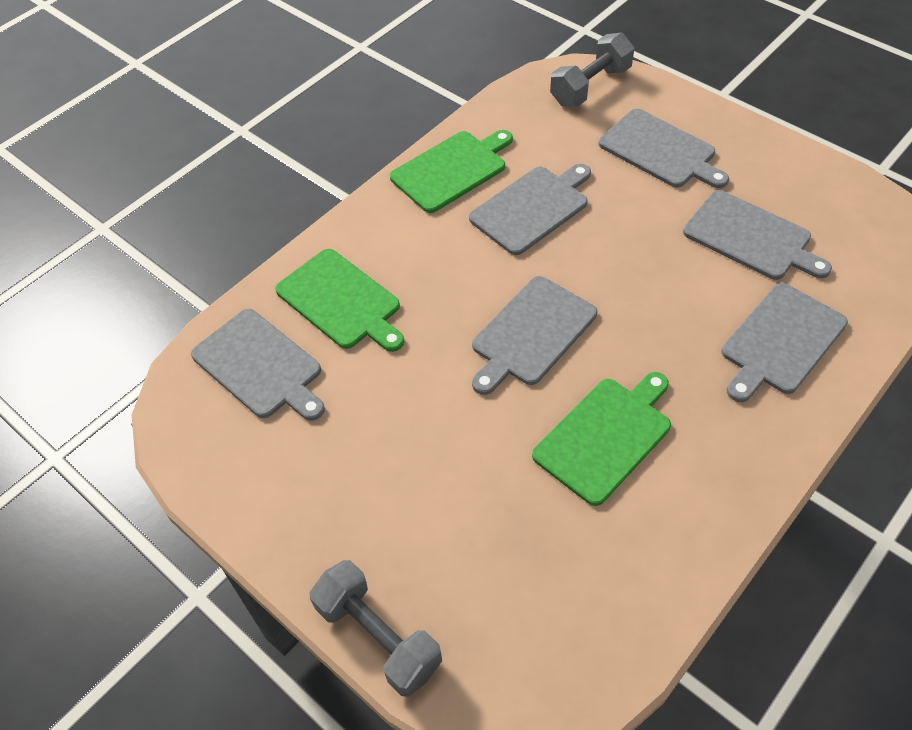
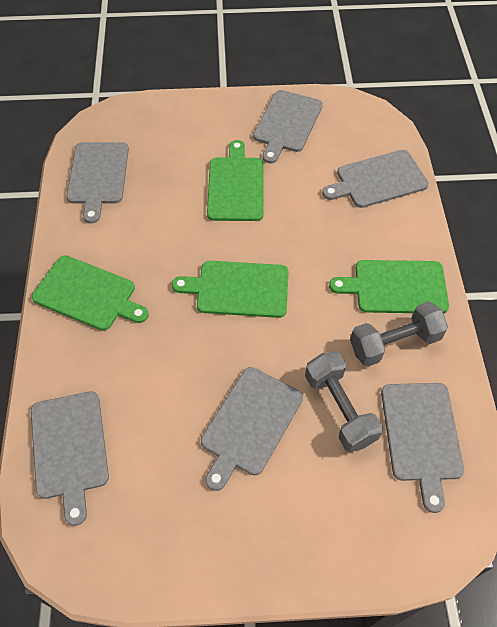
green cutting board: 3 -> 4

